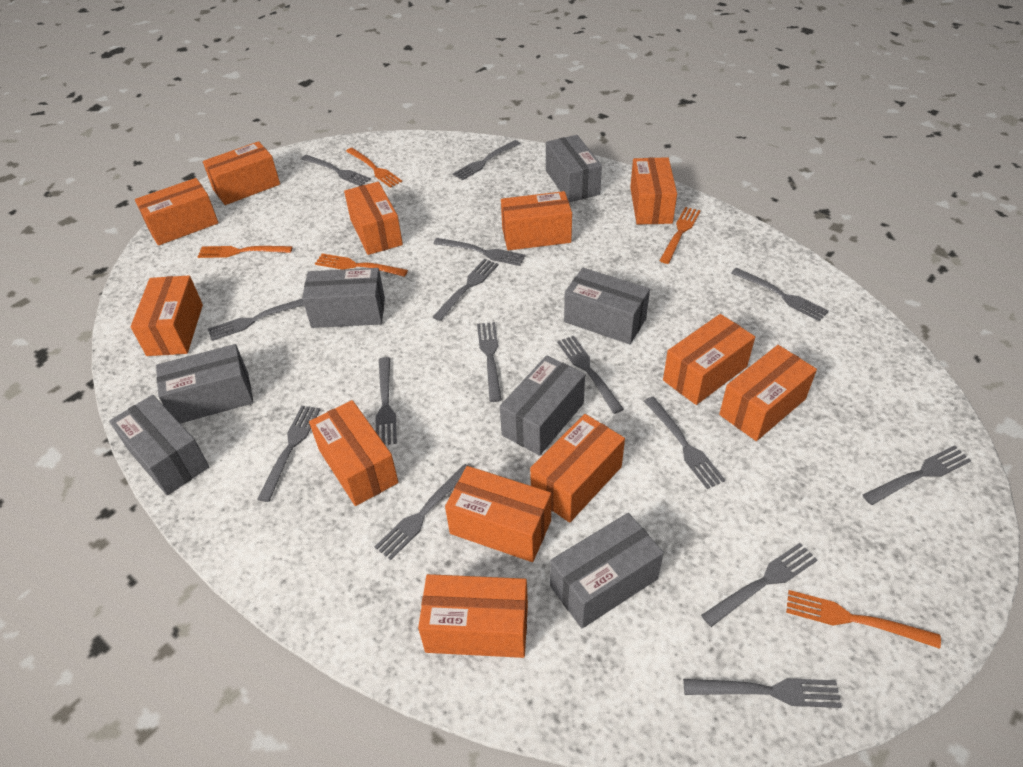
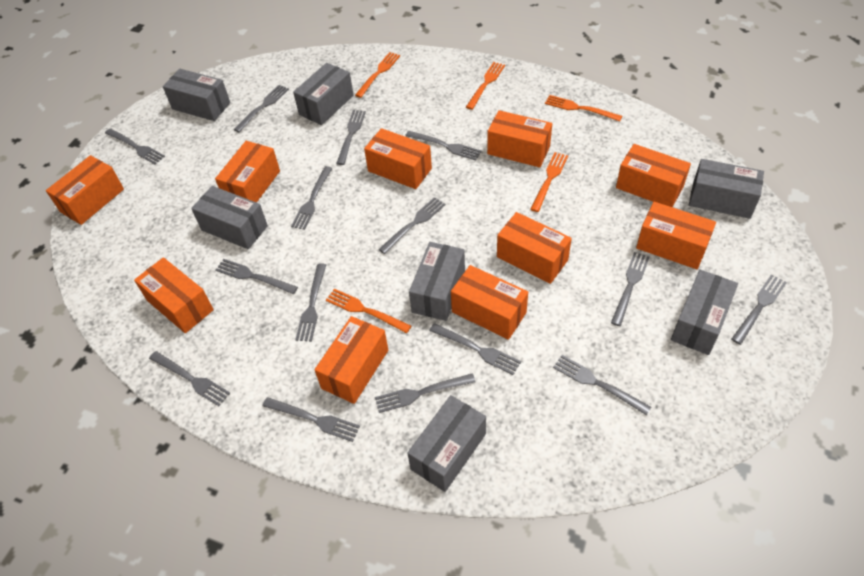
orange box: 12 -> 10

